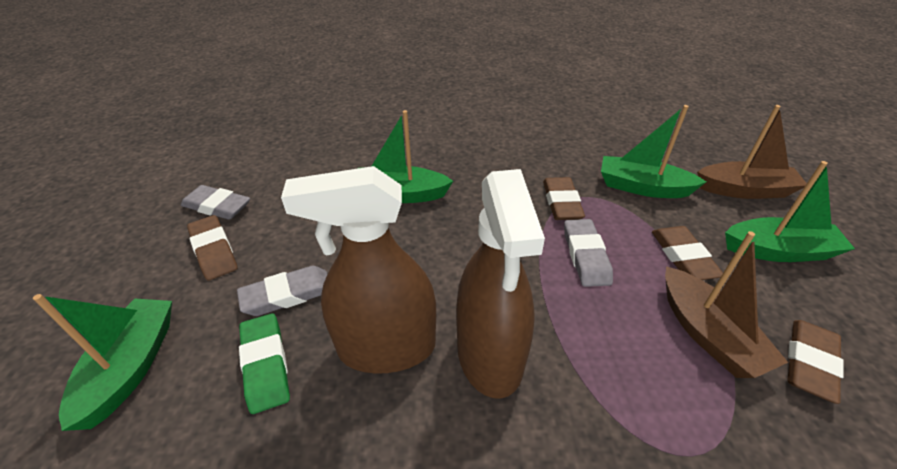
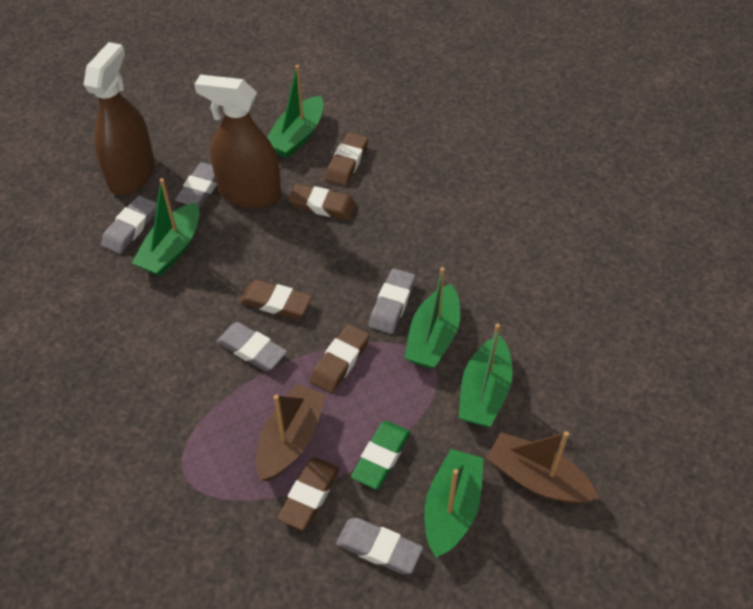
brown eraser: 4 -> 5
green boat: 4 -> 5
grey eraser: 3 -> 5

